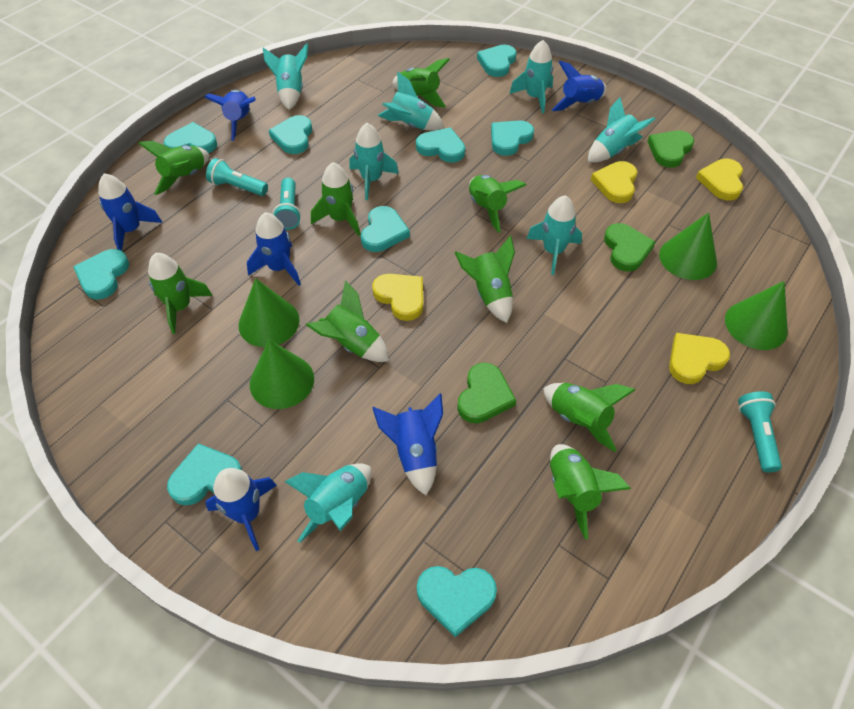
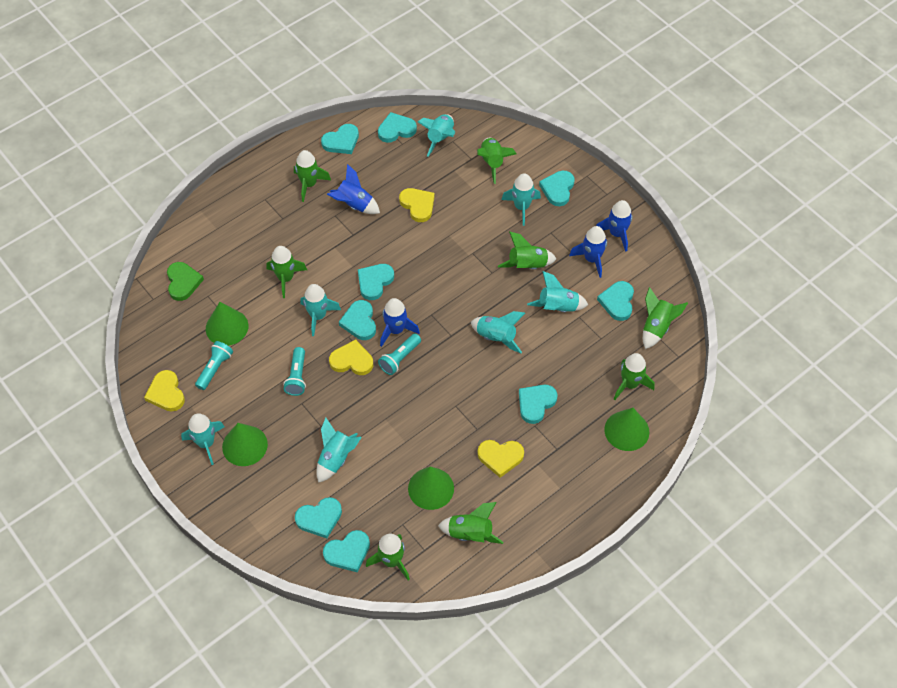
blue rocket: 6 -> 4
green heart: 3 -> 1
green rocket: 9 -> 8

